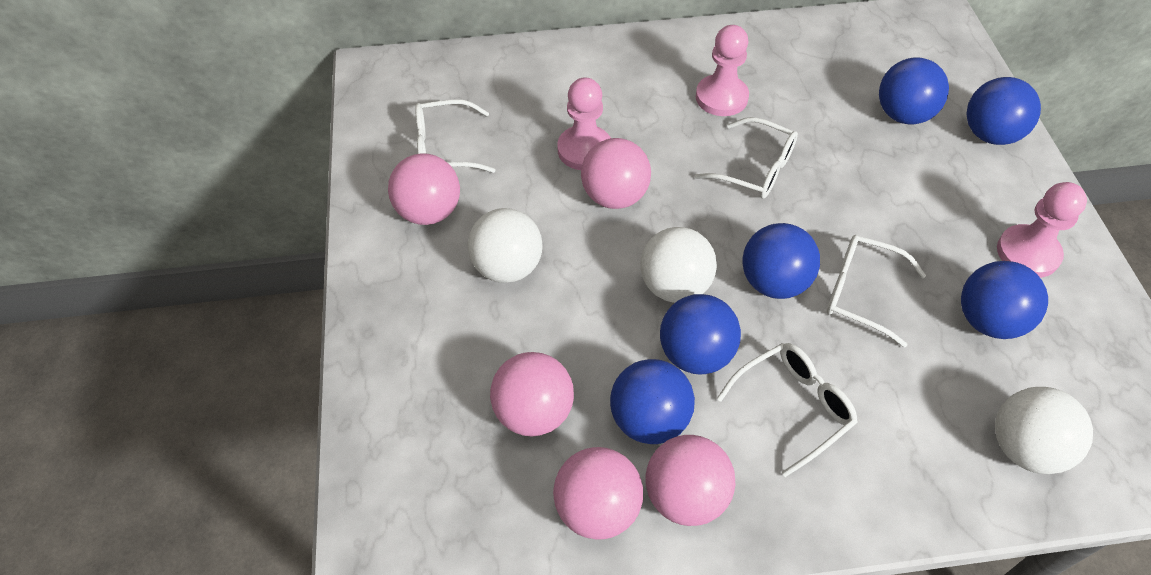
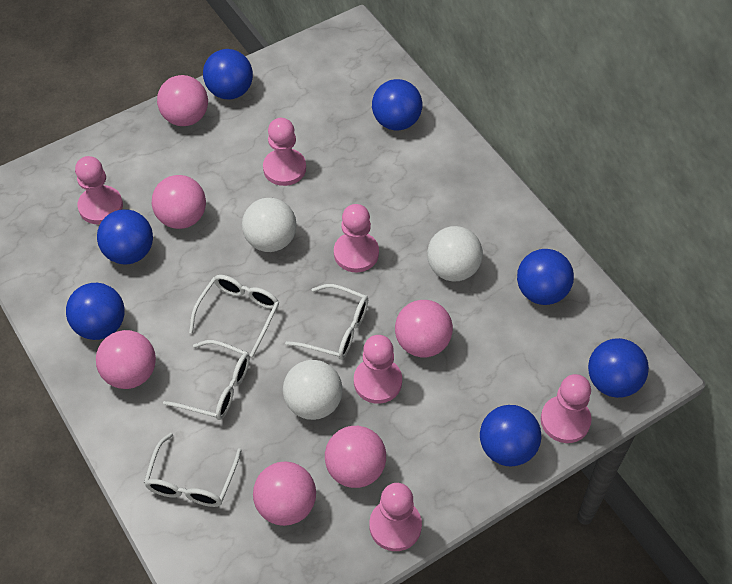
blue ball: 6 -> 7
pink ball: 5 -> 6
pink pawn: 3 -> 6

